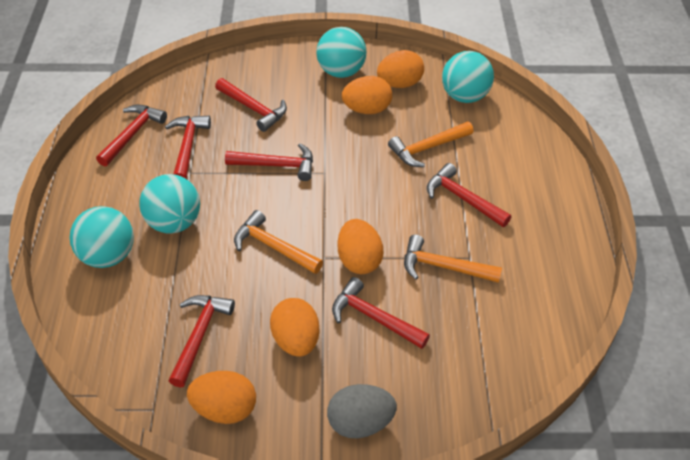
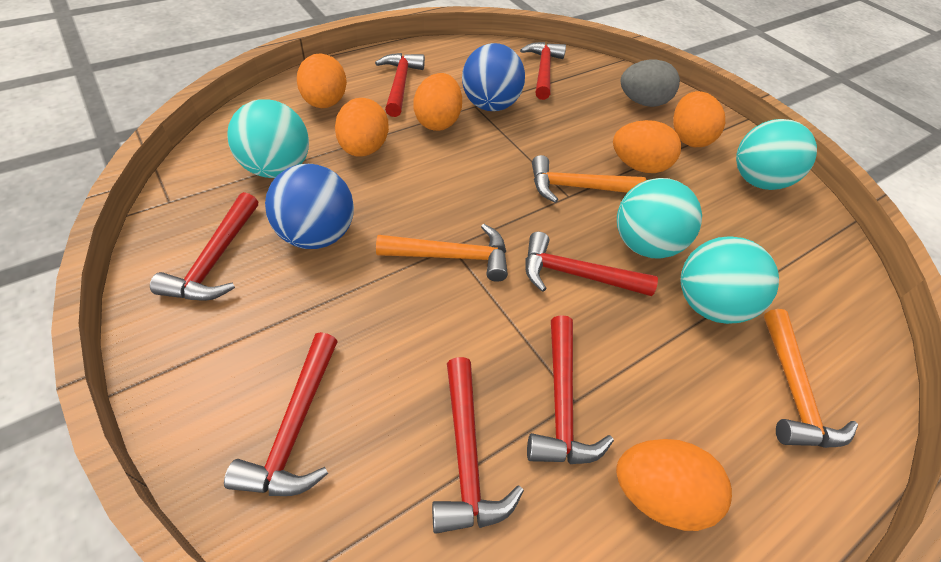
blue ball: 0 -> 2
orange egg: 5 -> 6

